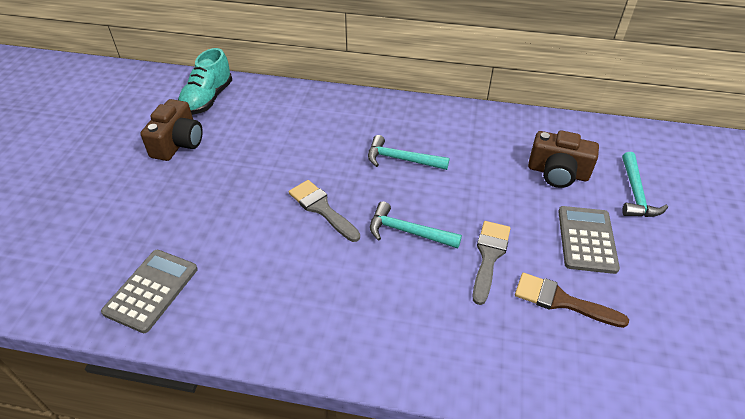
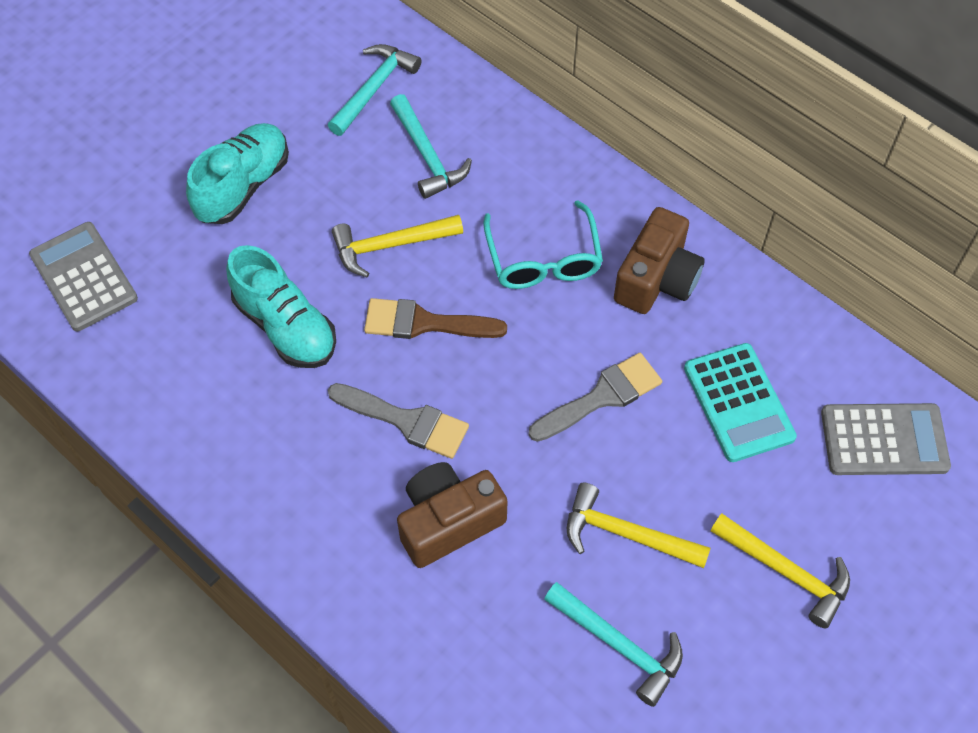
turquoise calculator: 0 -> 1
turquoise glasses: 0 -> 1
turquoise shoe: 1 -> 2
yellow hammer: 0 -> 3

